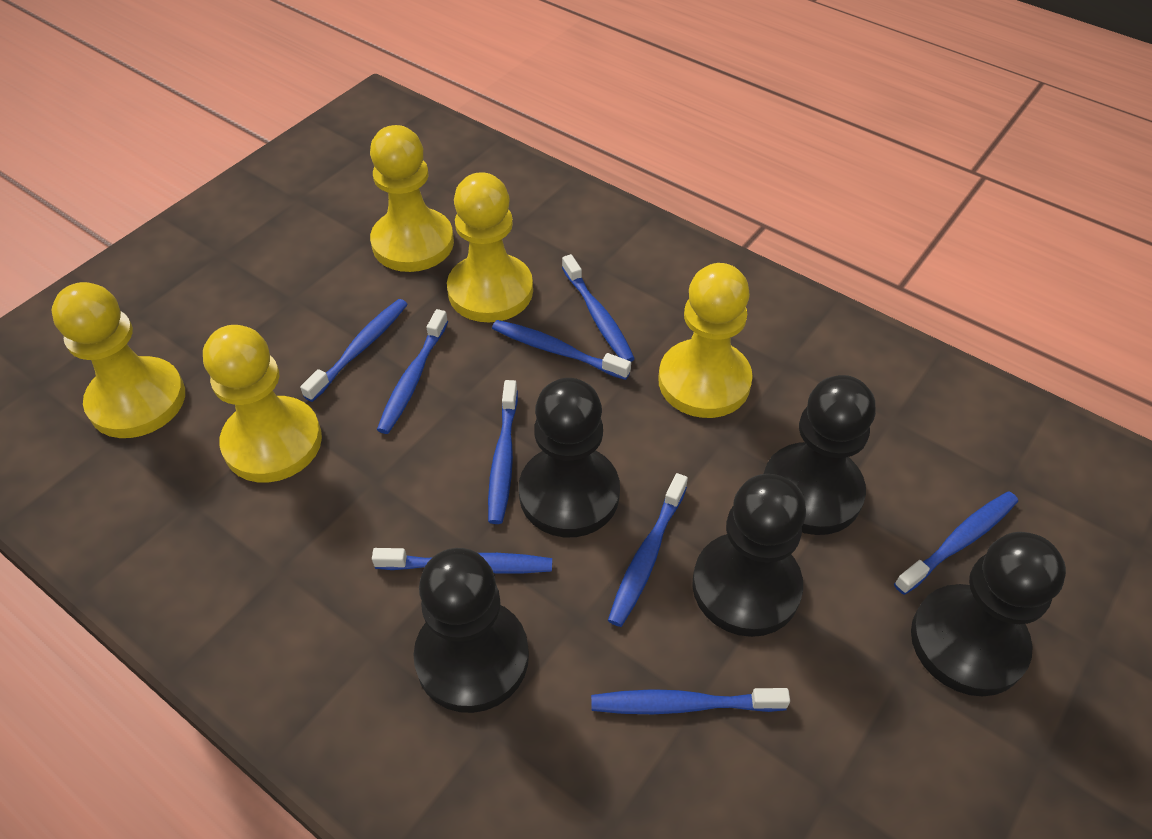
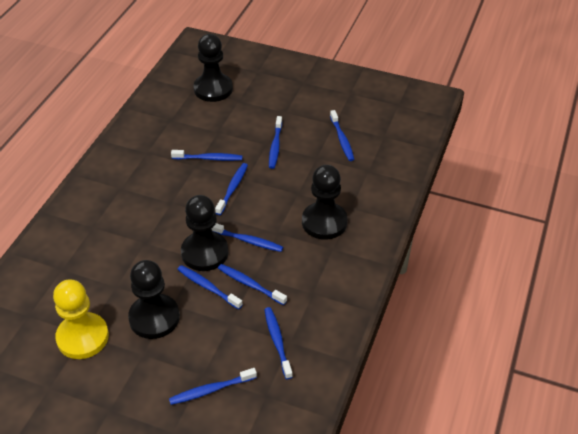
black pawn: 5 -> 4
yellow pawn: 5 -> 1

